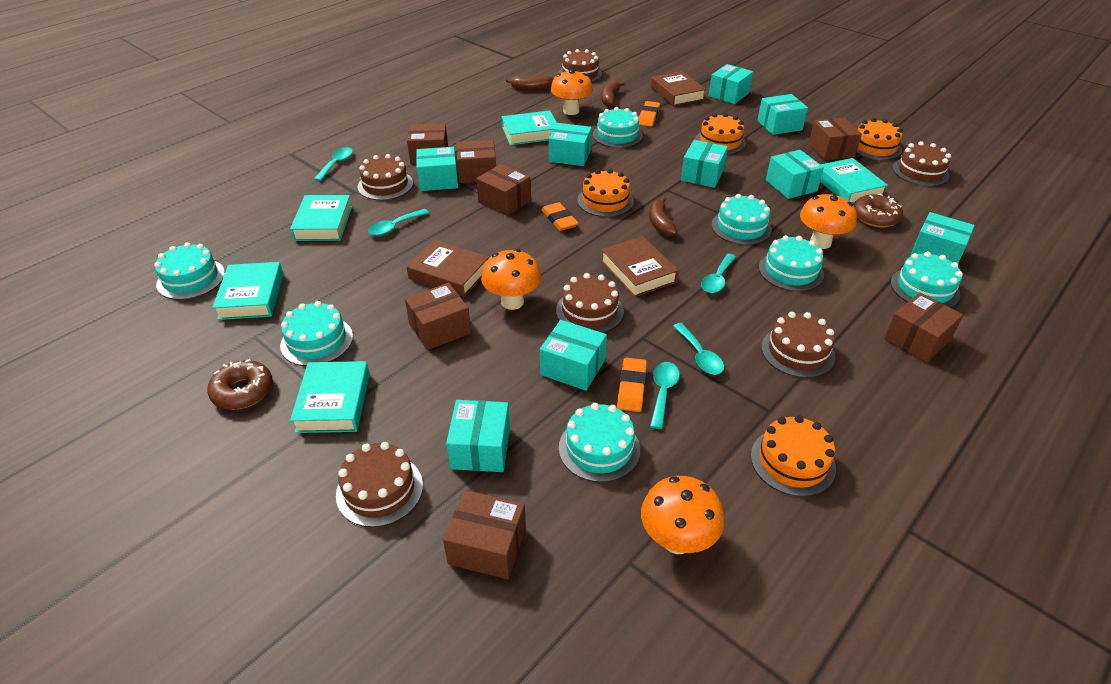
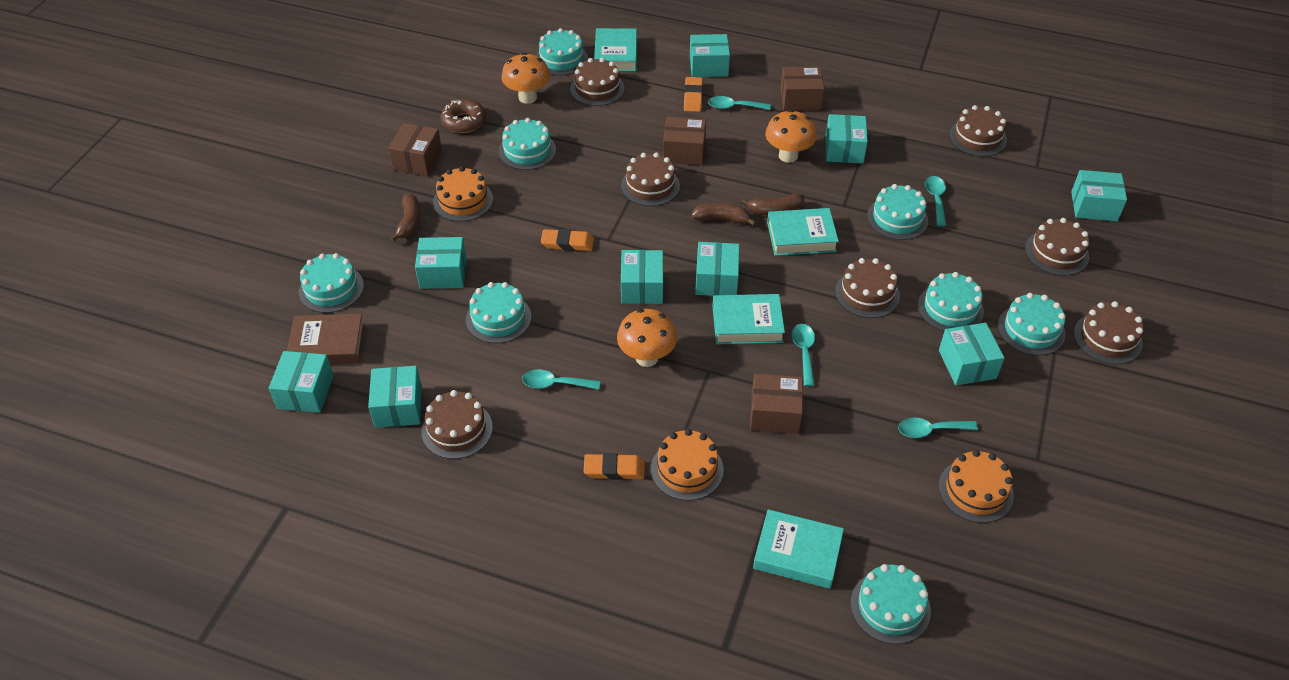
brown book: 3 -> 1
brown box: 7 -> 4
brown cake: 6 -> 7
brown donut: 2 -> 1
orange cake: 4 -> 3
orange mushroom: 4 -> 3
turquoise book: 5 -> 4
turquoise cake: 7 -> 8

